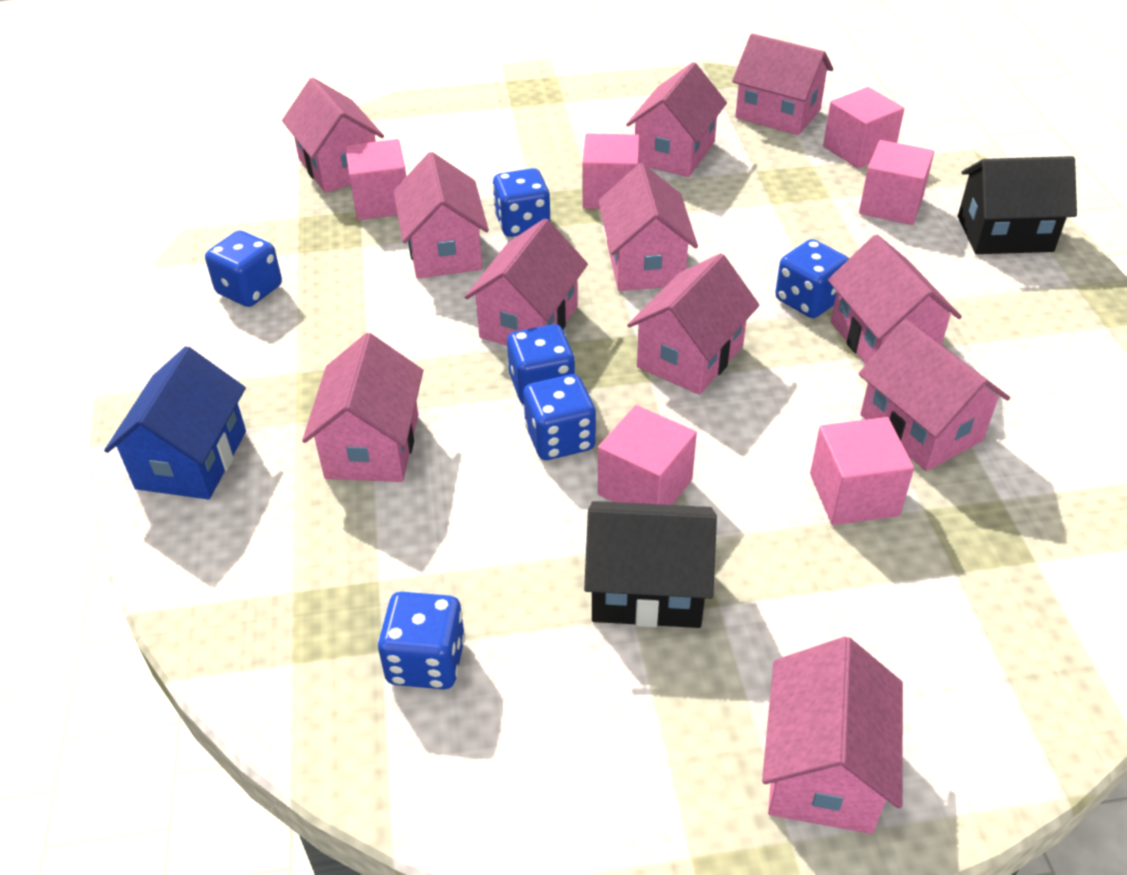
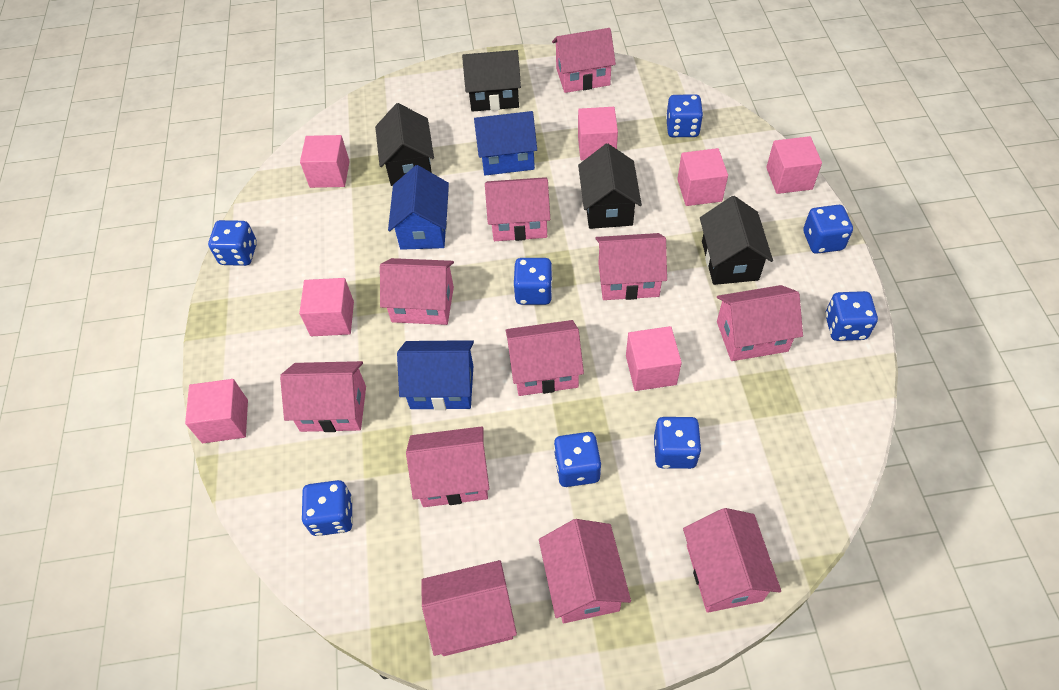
black house: 2 -> 4
blue dice: 6 -> 8
blue house: 1 -> 3
pink cube: 6 -> 7

